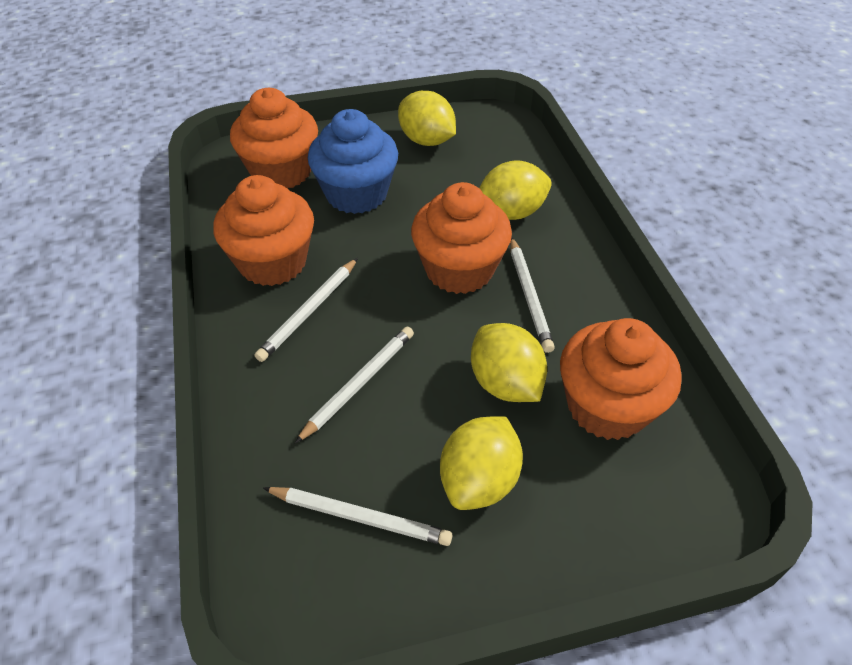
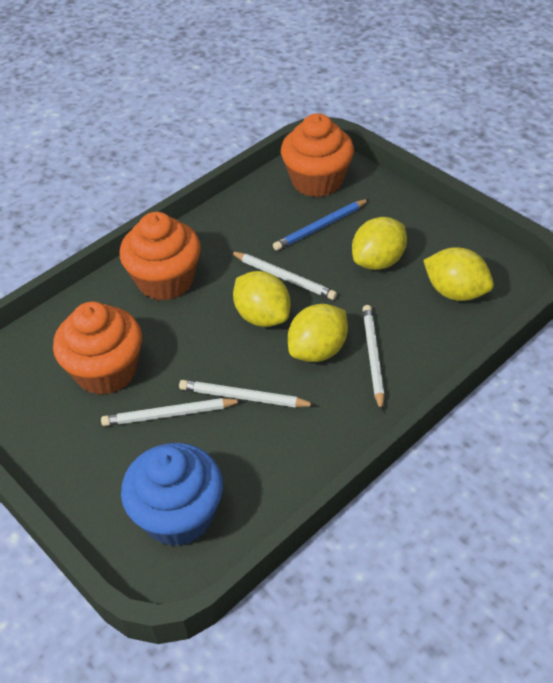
blue pencil: 0 -> 1
orange cupcake: 4 -> 3

